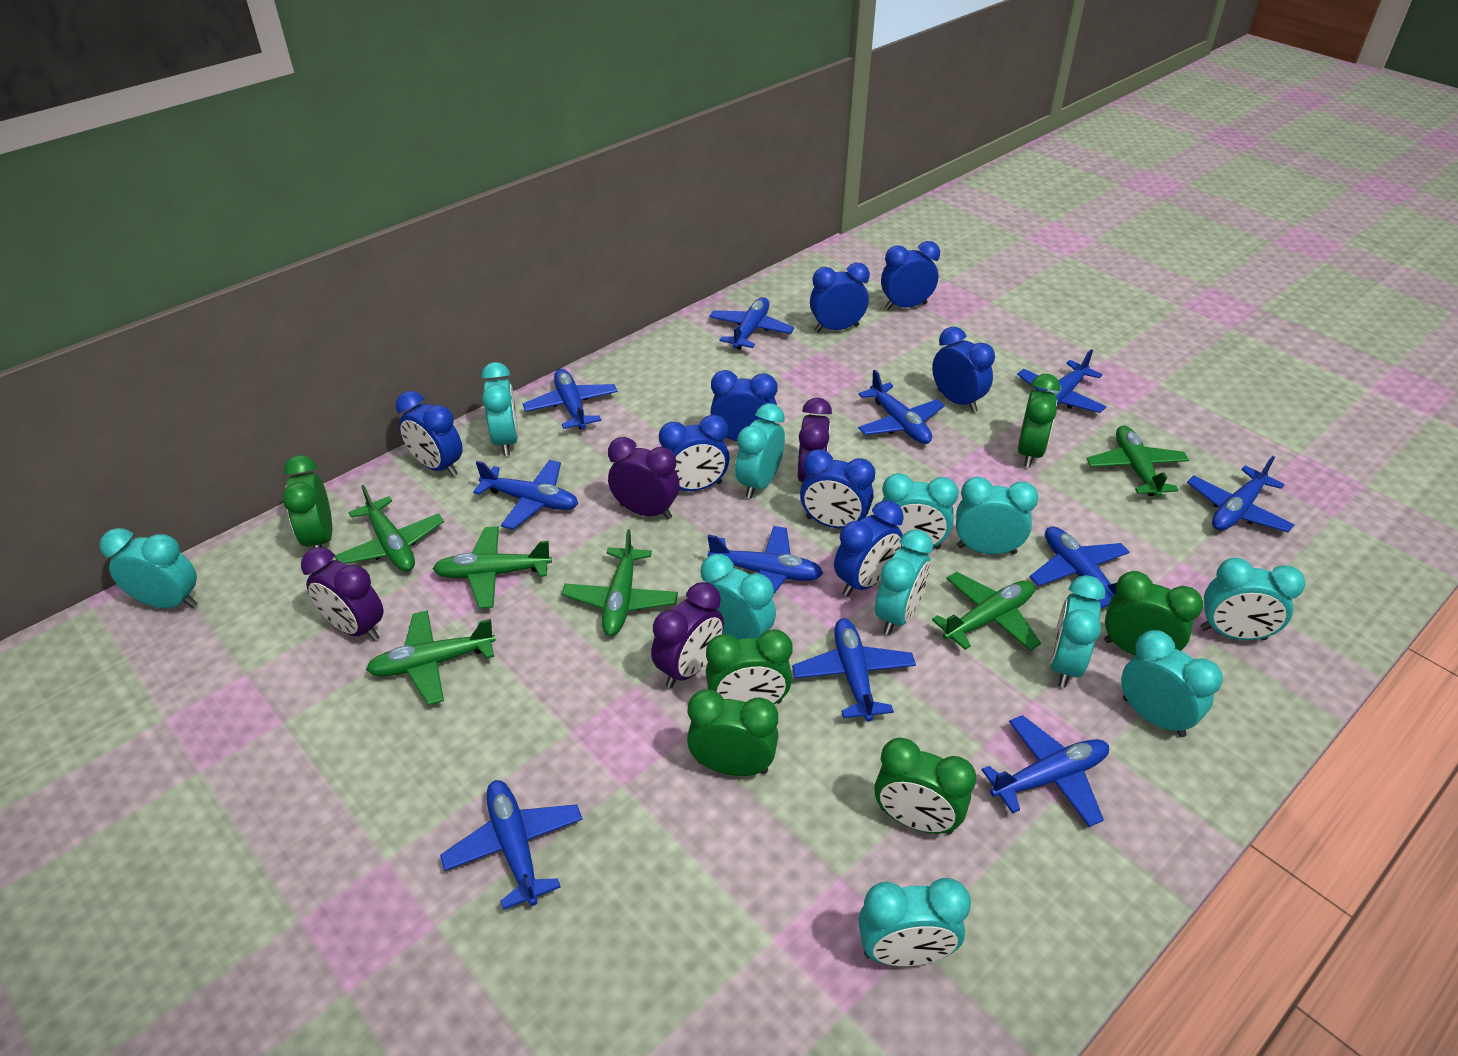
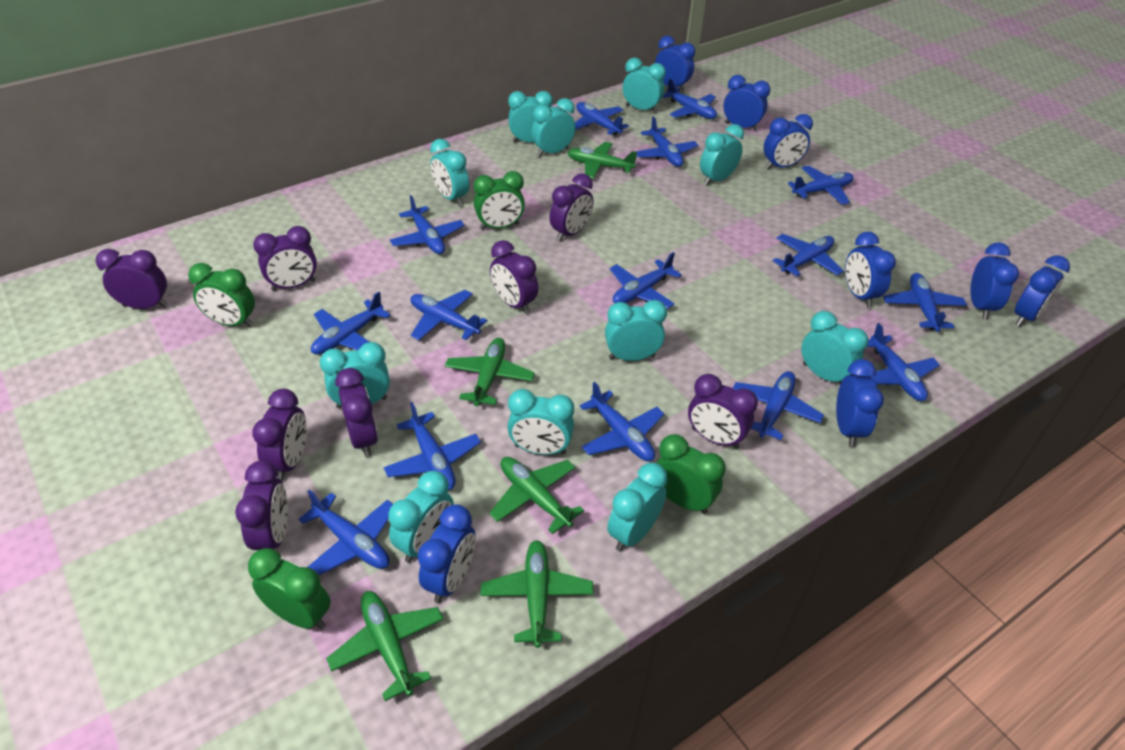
blue plane: 11 -> 15
green clock: 6 -> 4
green plane: 6 -> 5
purple clock: 4 -> 8

